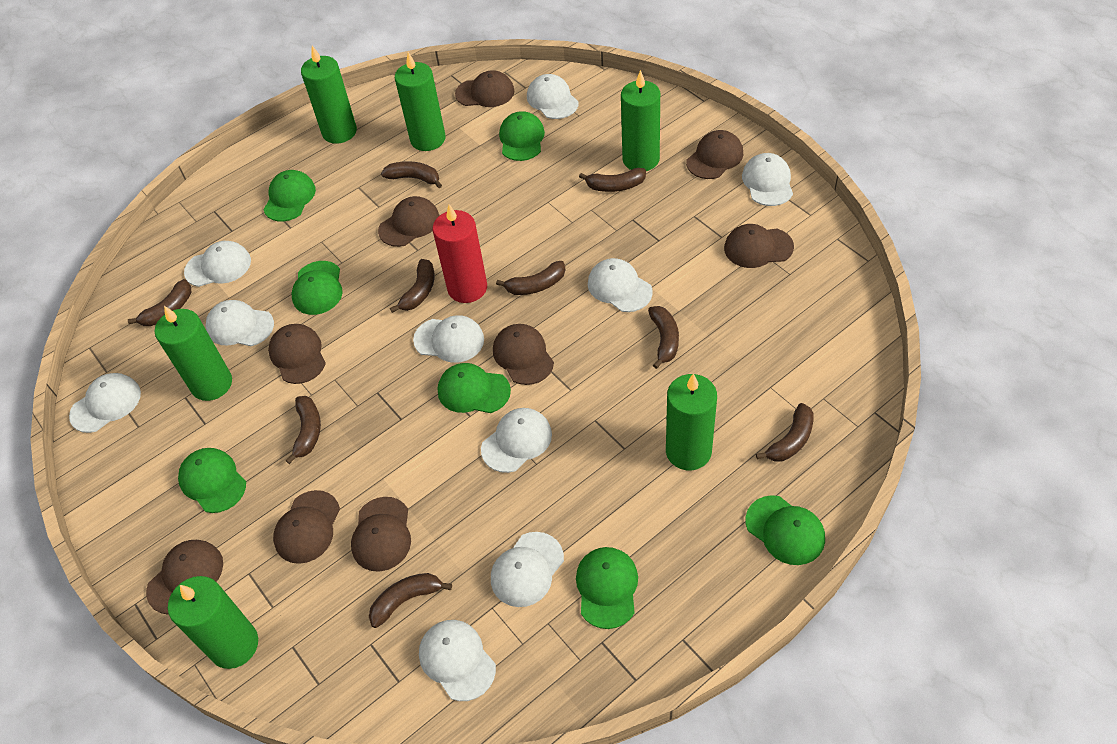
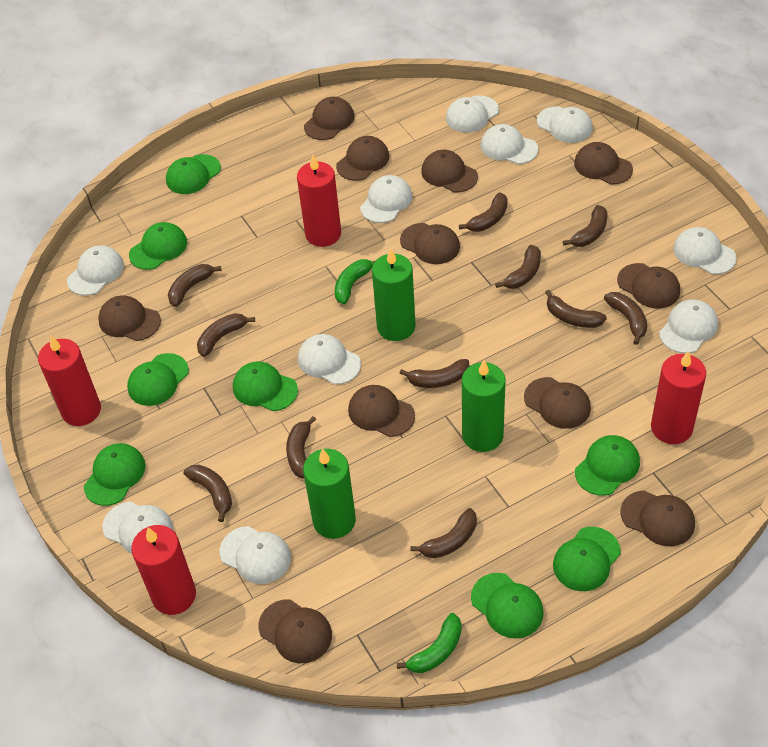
brown banana: 9 -> 11
brown cap: 9 -> 11
green banana: 0 -> 2
green candle: 6 -> 3
green cap: 7 -> 8
red candle: 1 -> 4

